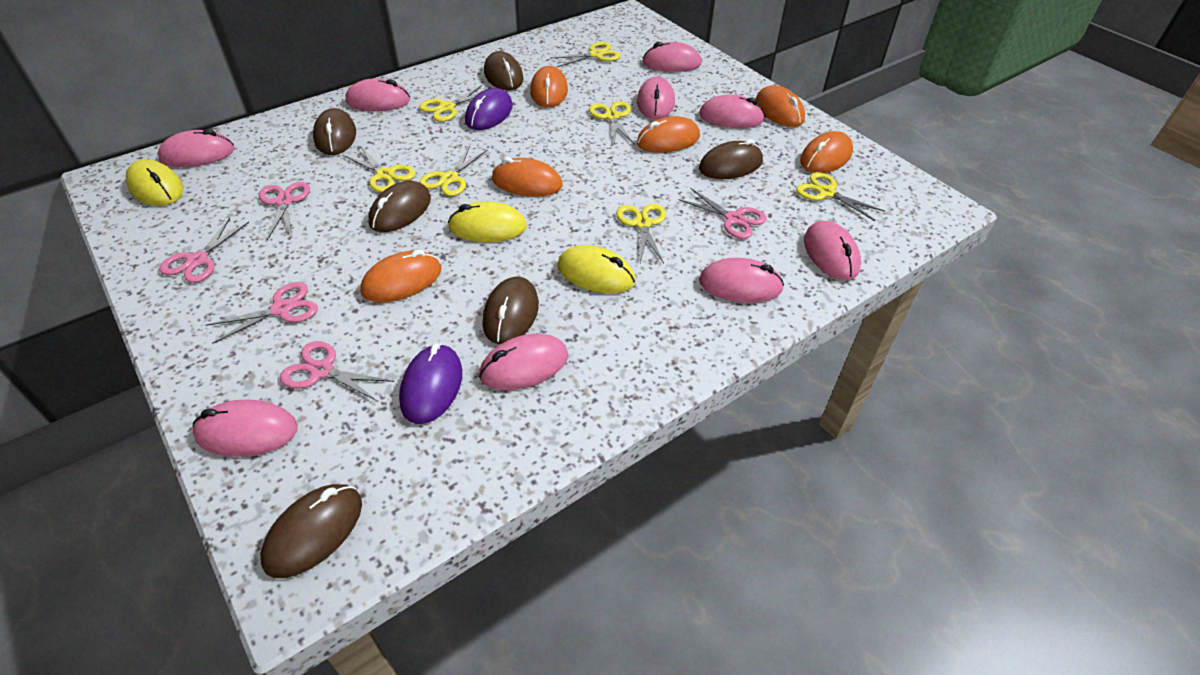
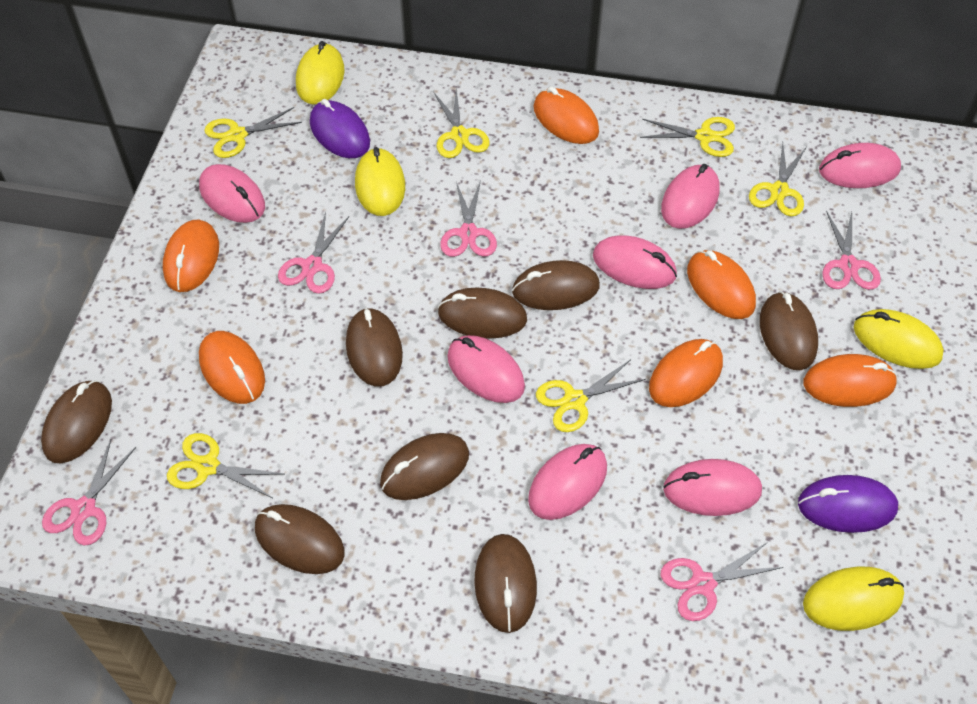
brown mouse: 6 -> 8
pink mouse: 9 -> 7
yellow mouse: 3 -> 4
yellow scissors: 7 -> 6

